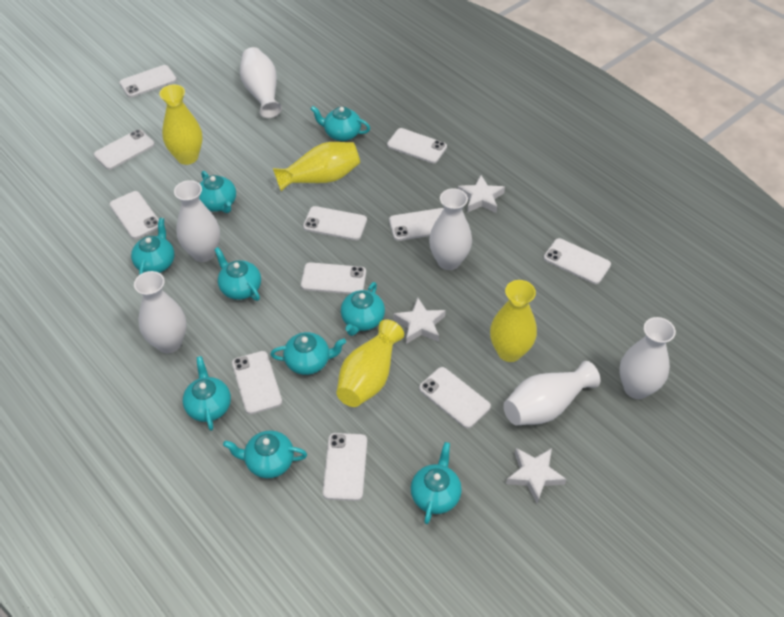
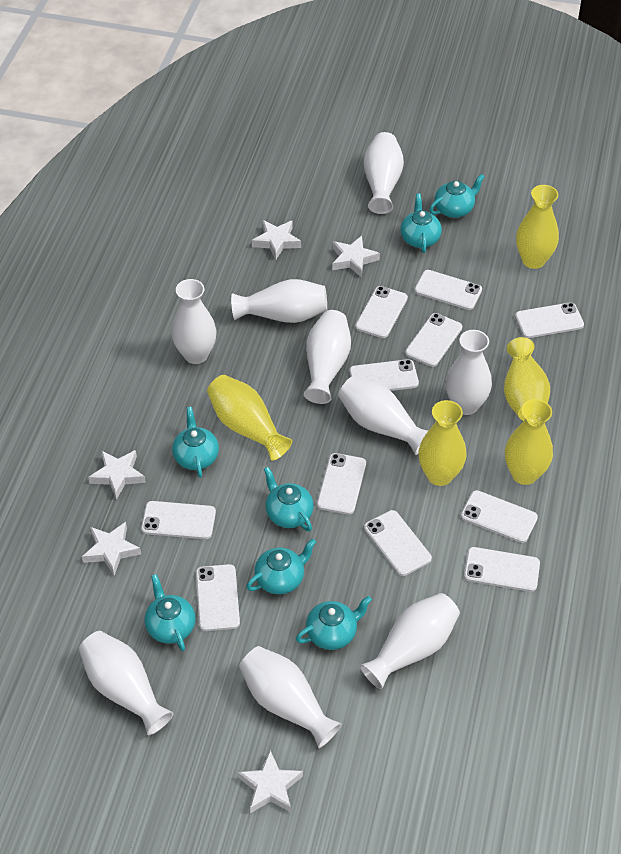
turquoise teapot: 9 -> 7
white star: 3 -> 5
white vase: 6 -> 9
yellow vase: 4 -> 5

